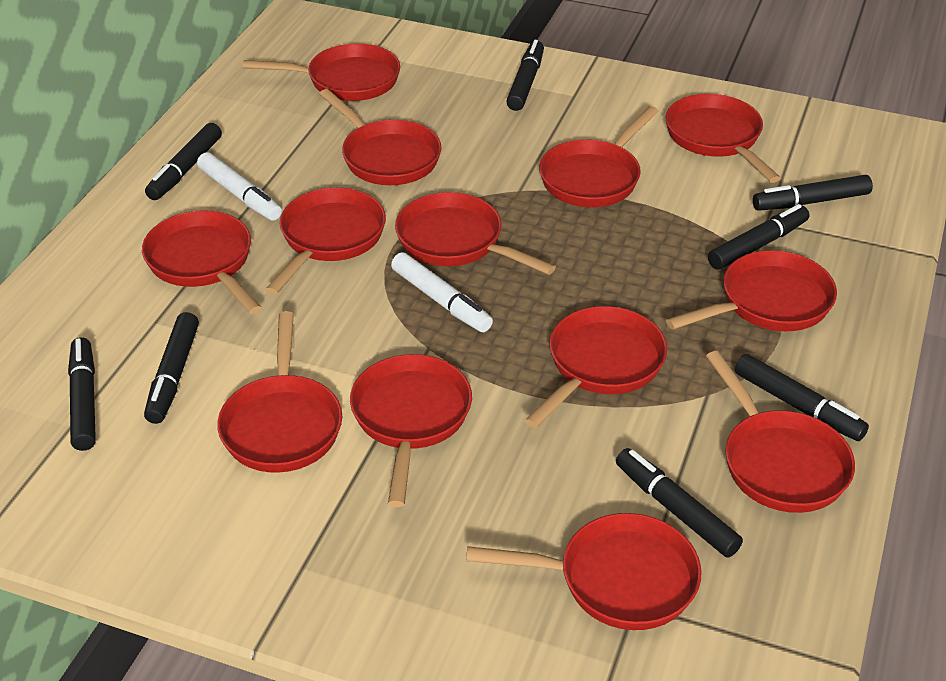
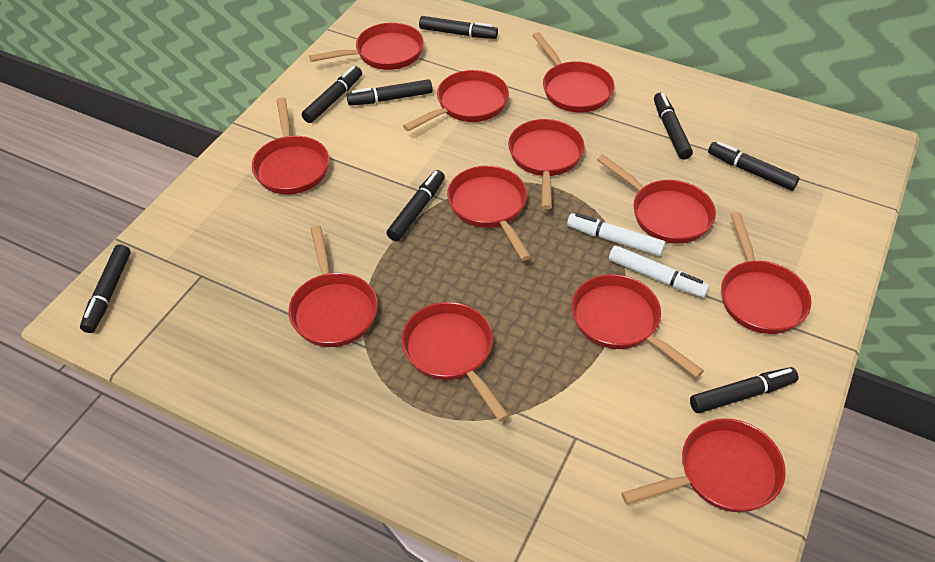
red pan: 13 -> 12

